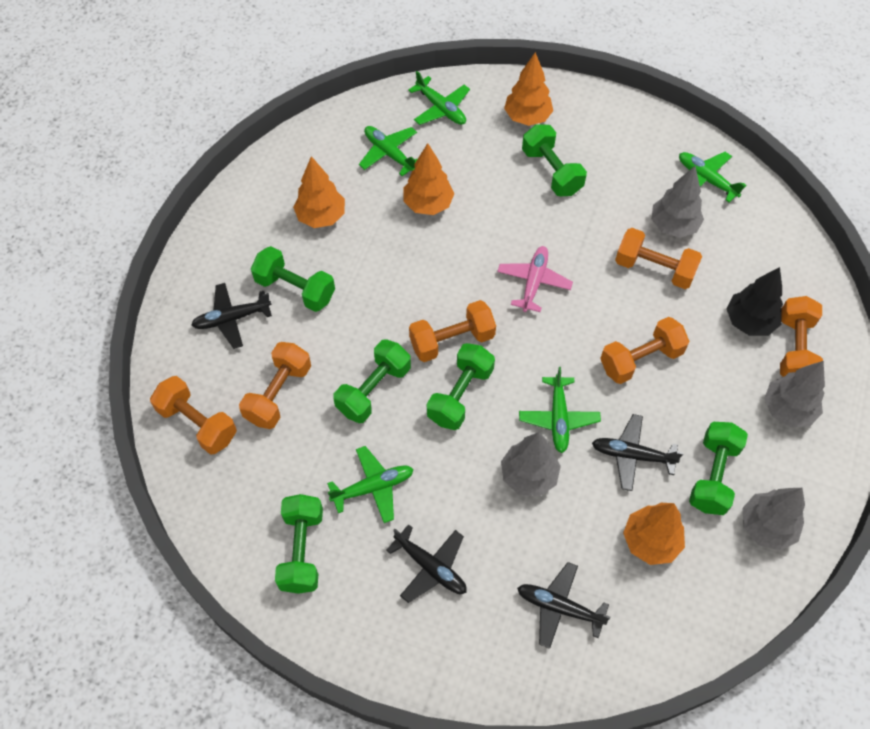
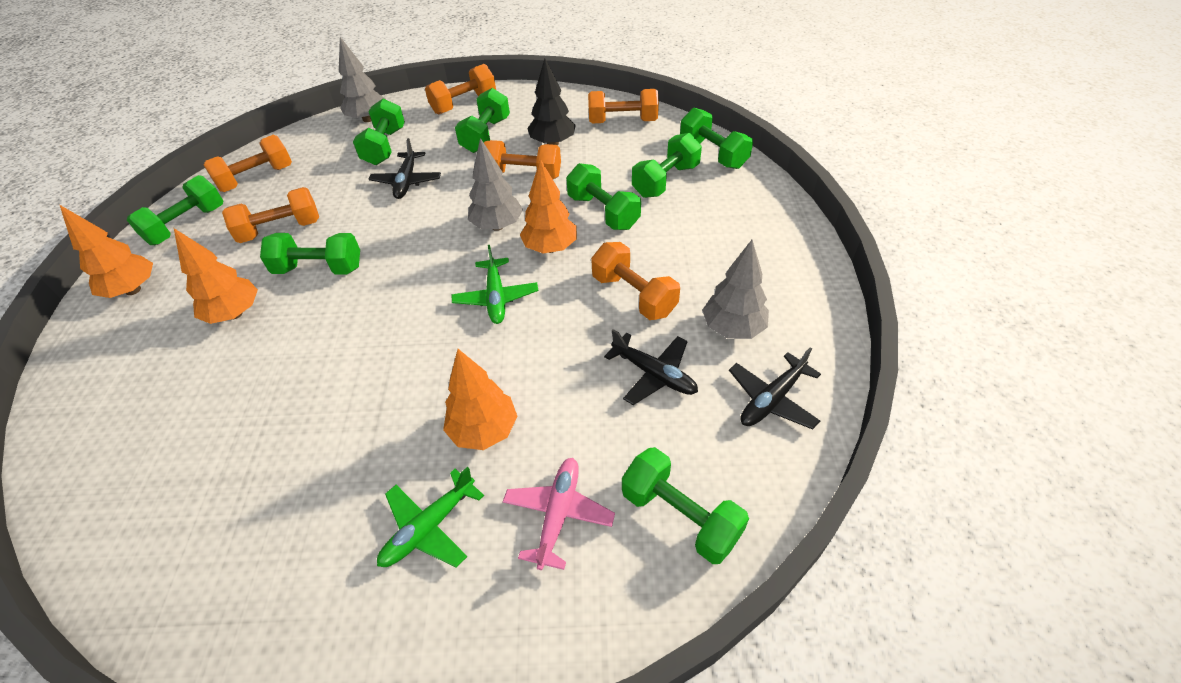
black plane: 4 -> 3
green dumbbell: 6 -> 8
green plane: 5 -> 2
grey tree: 4 -> 3

